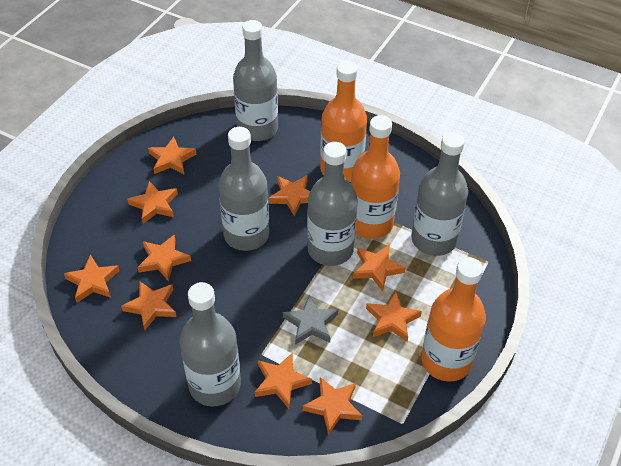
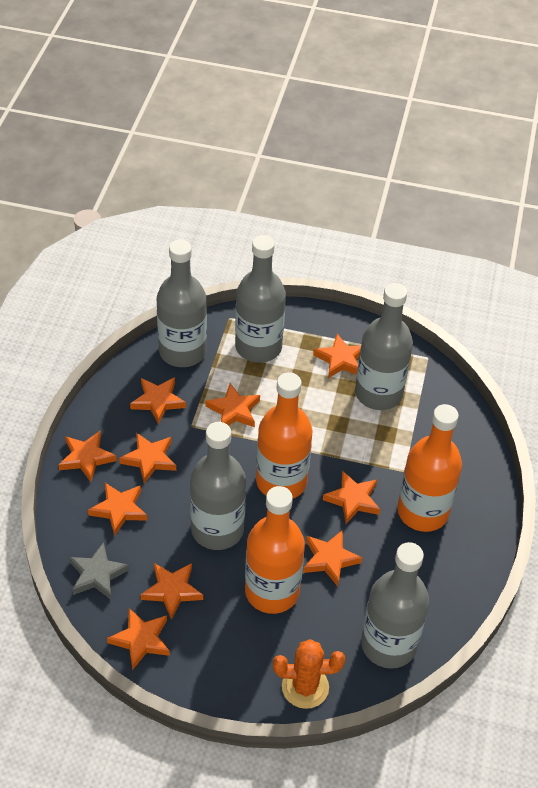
orange cactus: 0 -> 1

